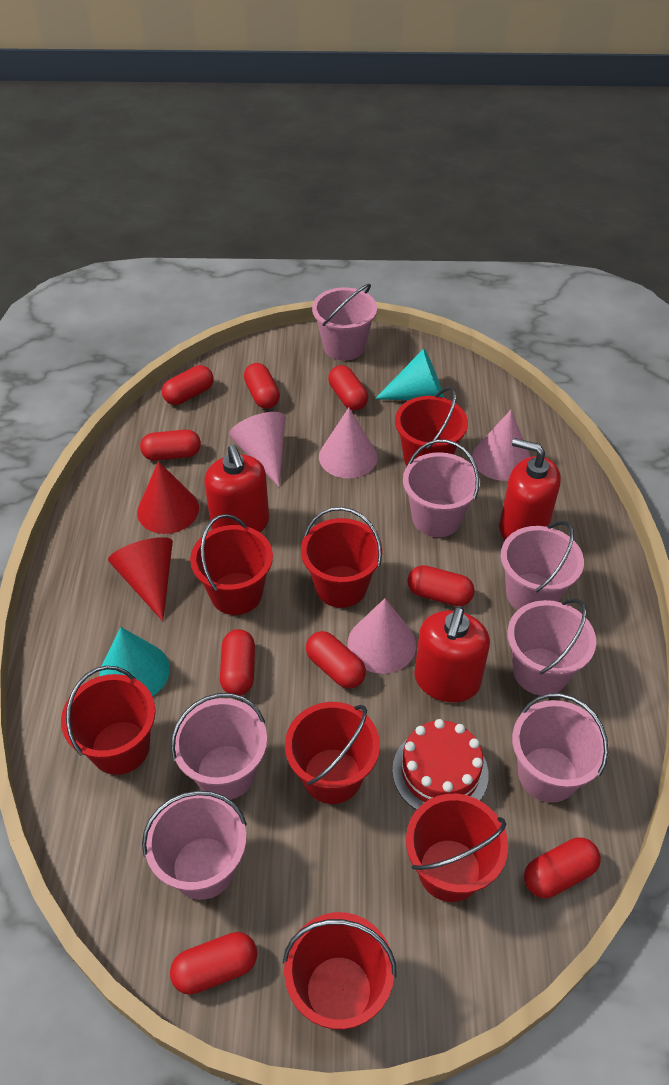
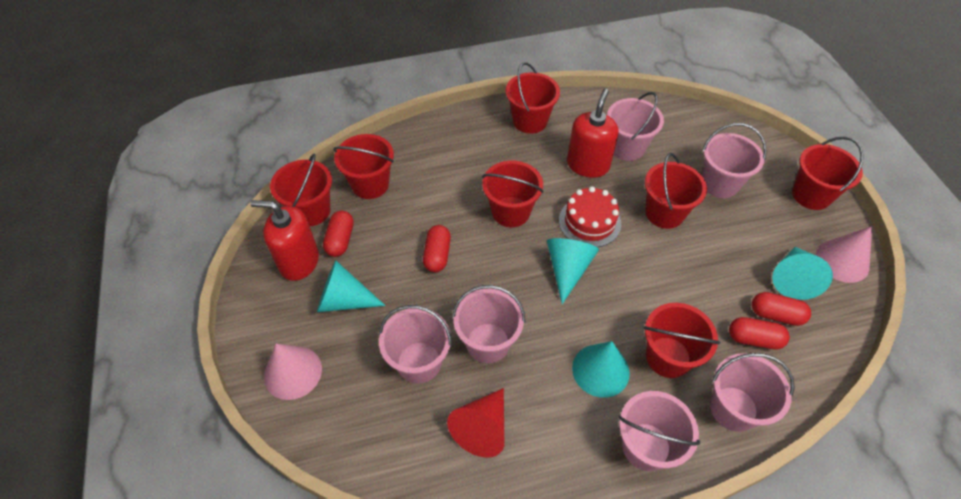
pink bucket: 7 -> 6
pink cone: 4 -> 2
red capsule: 9 -> 4
red cone: 2 -> 1
red soap dispenser: 3 -> 2
turquoise cone: 2 -> 4

